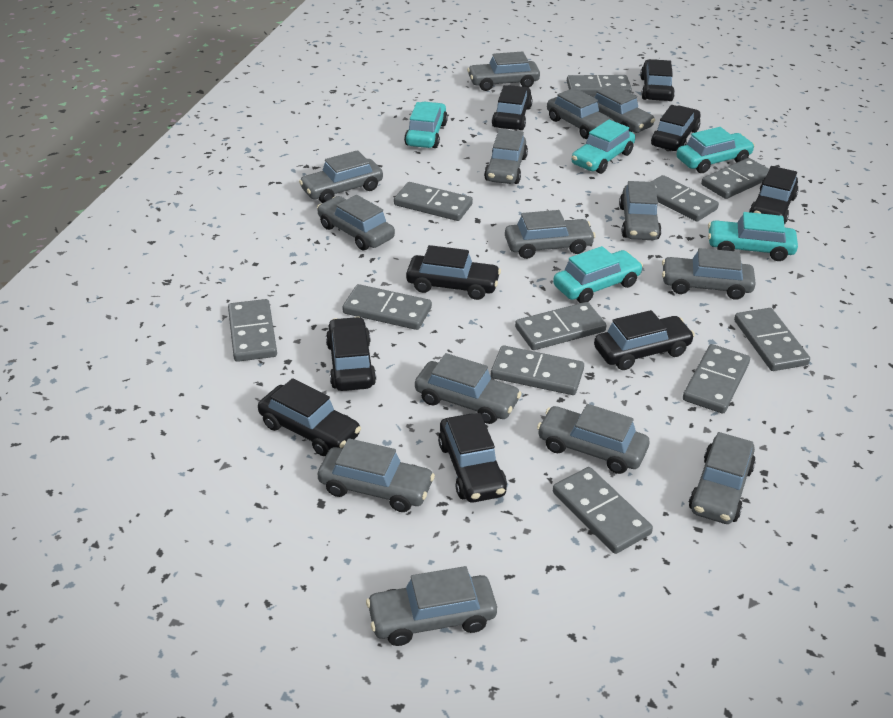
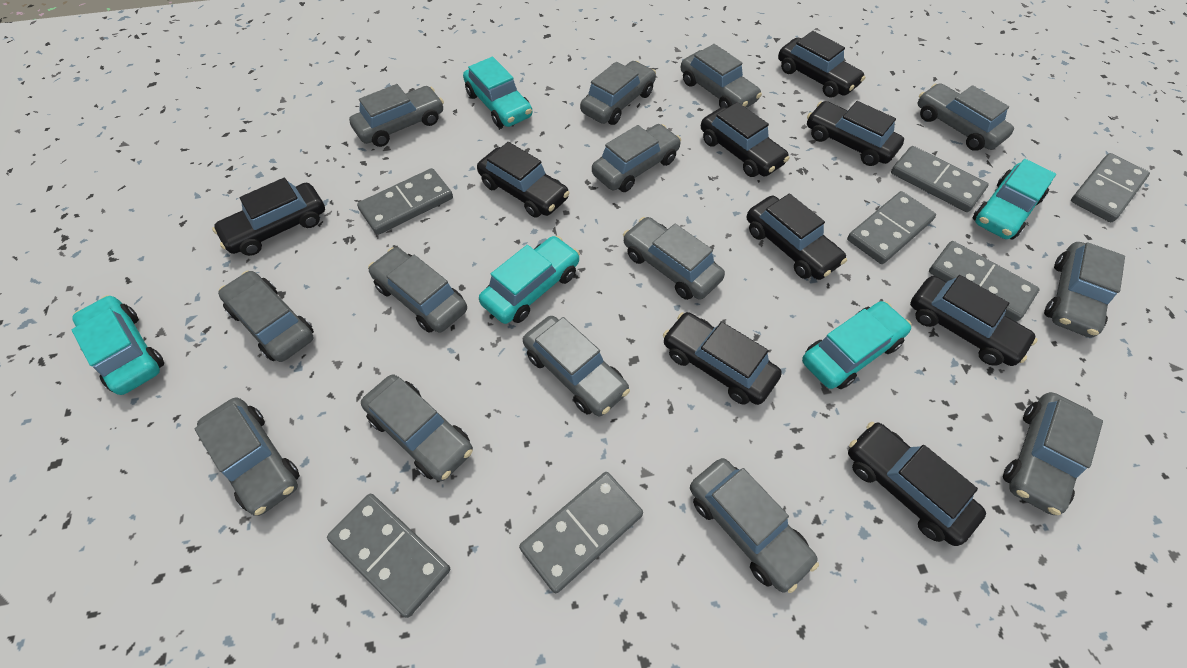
grey domino: 11 -> 7

